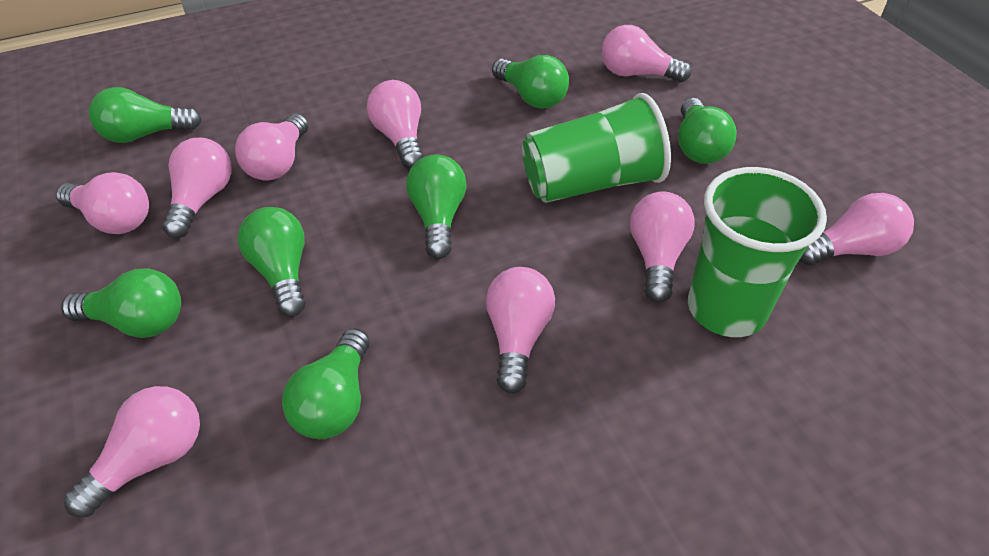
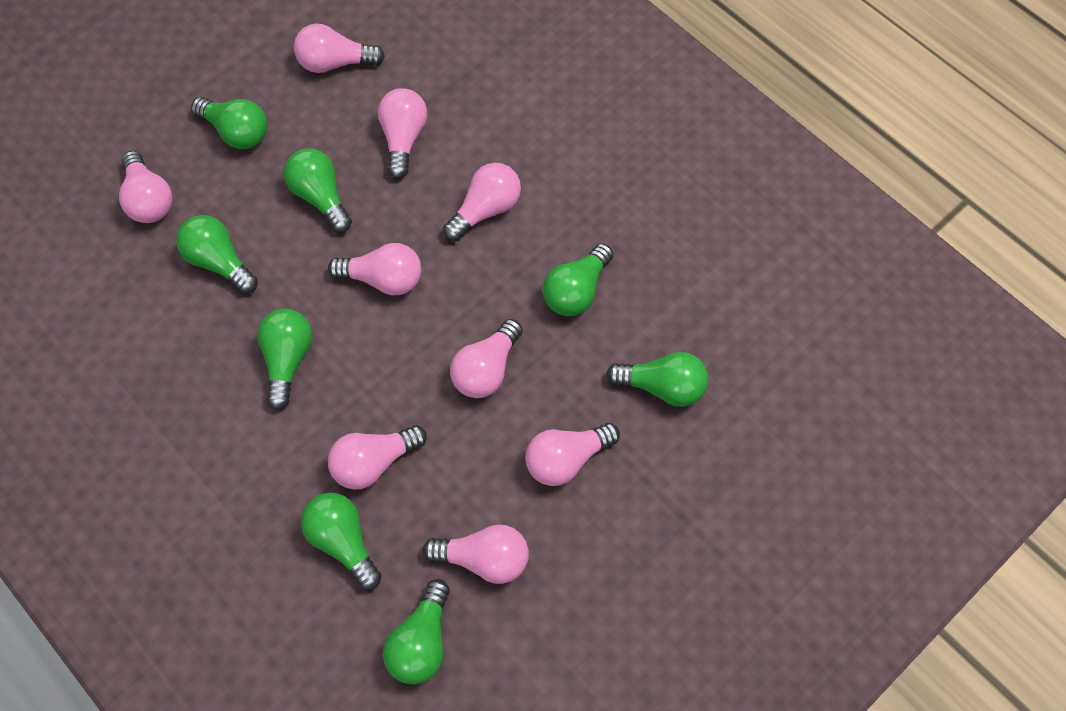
green cup: 2 -> 0
green light bulb: 7 -> 8

